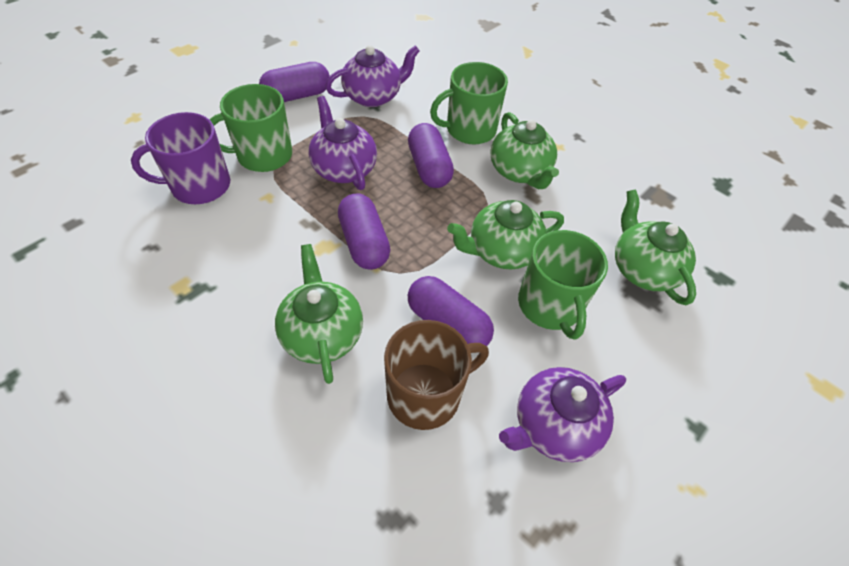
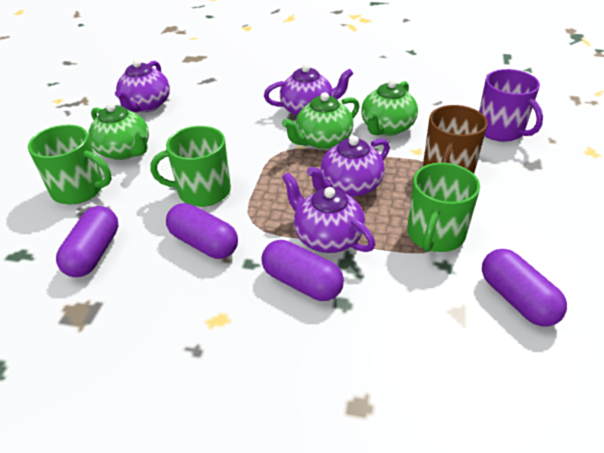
green teapot: 4 -> 3
purple teapot: 3 -> 4

